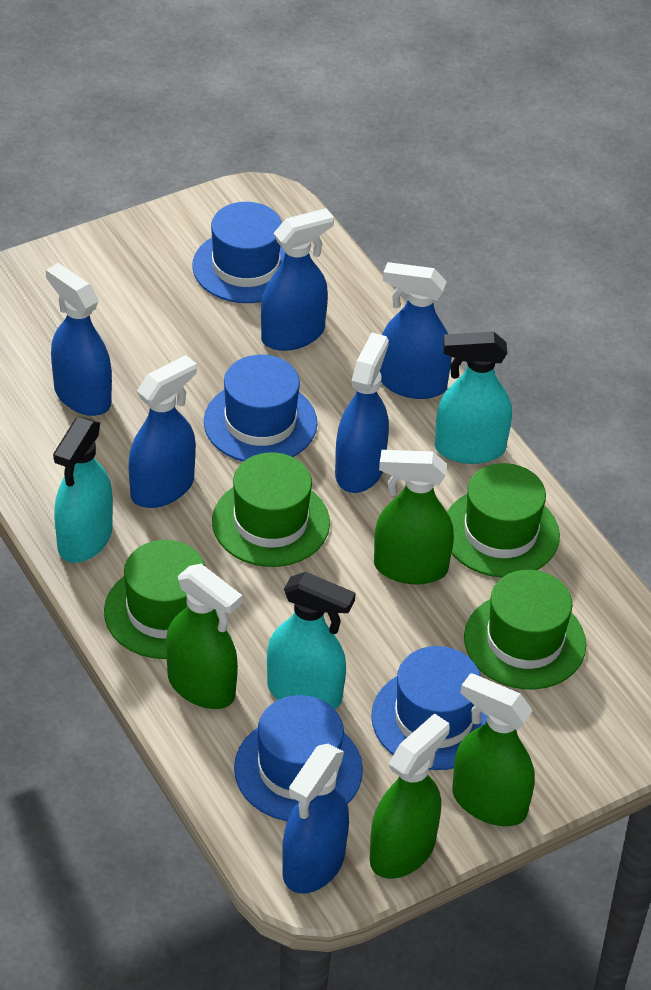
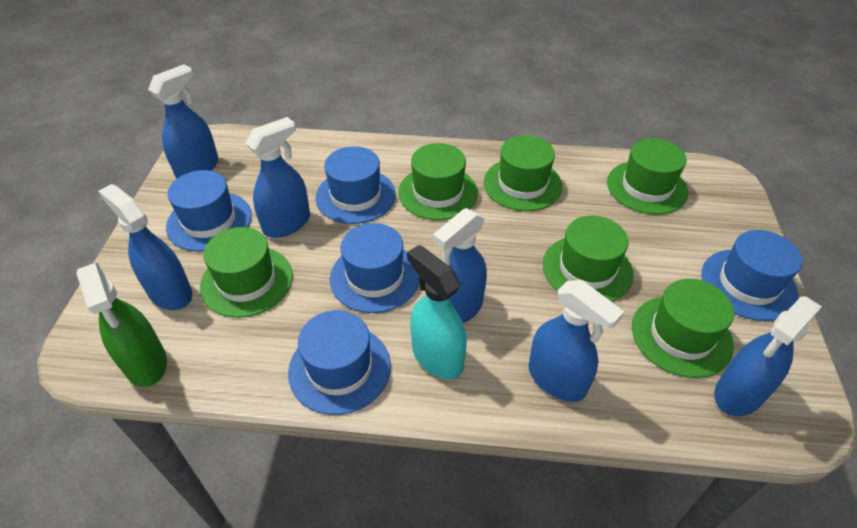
blue hat: 4 -> 5
green hat: 4 -> 6
green spray bottle: 4 -> 1
turquoise spray bottle: 3 -> 1

